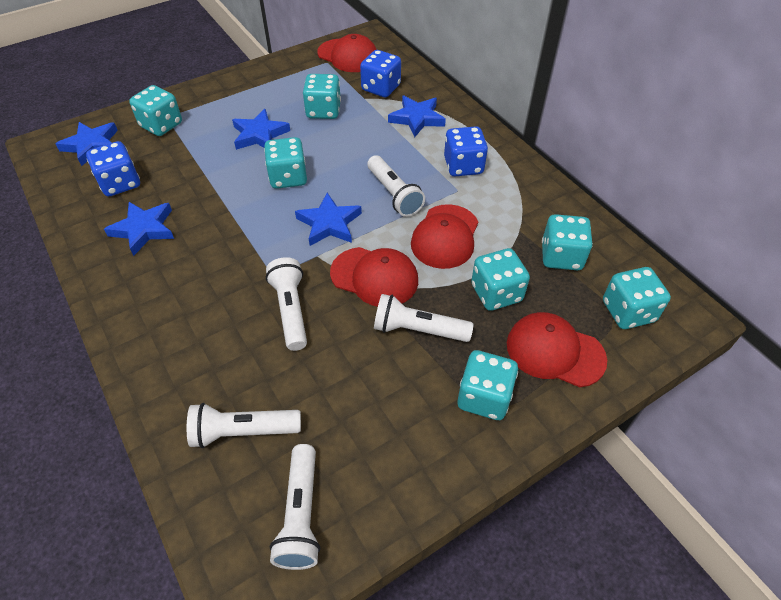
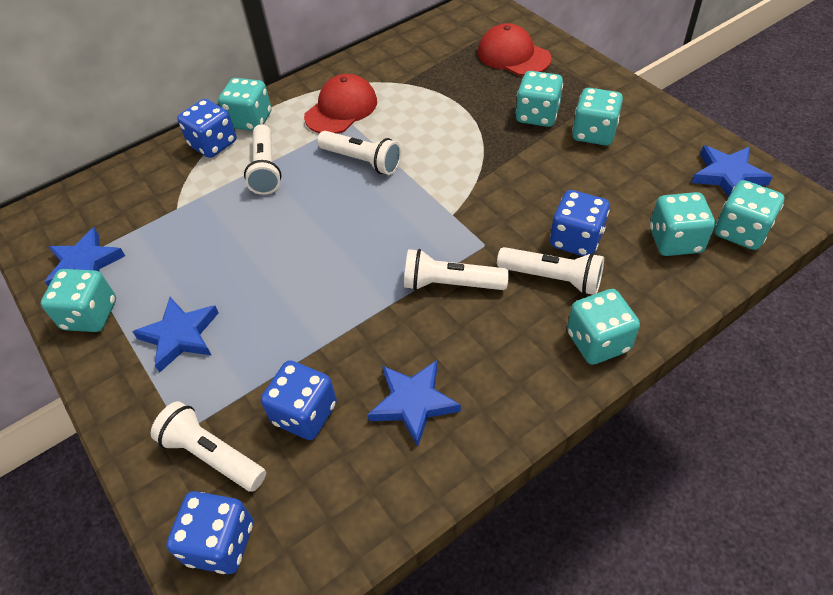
blue dice: 3 -> 4
blue star: 5 -> 4
red cap: 4 -> 2

